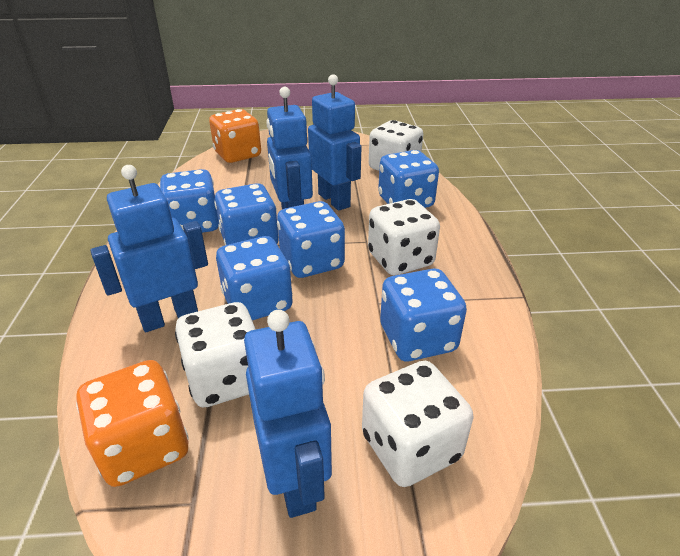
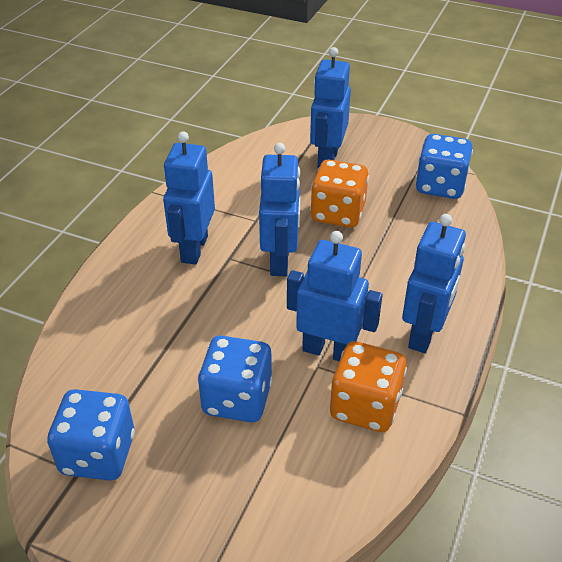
blue dice: 6 -> 3
blue robot: 4 -> 5
white dice: 4 -> 0

